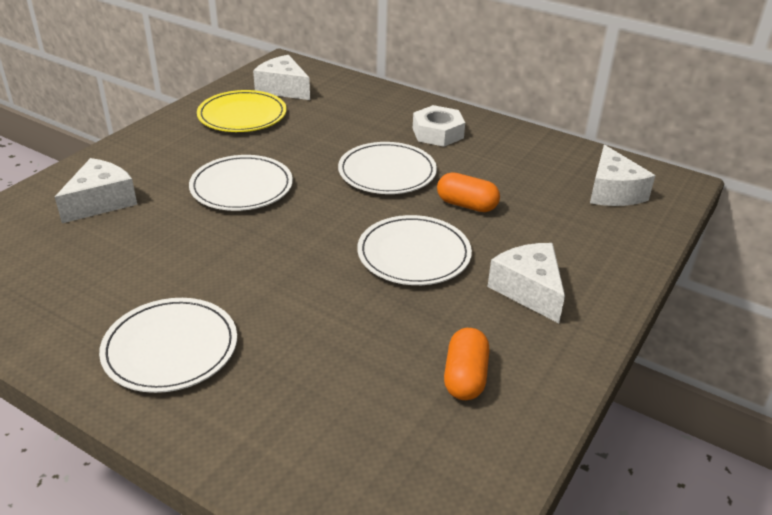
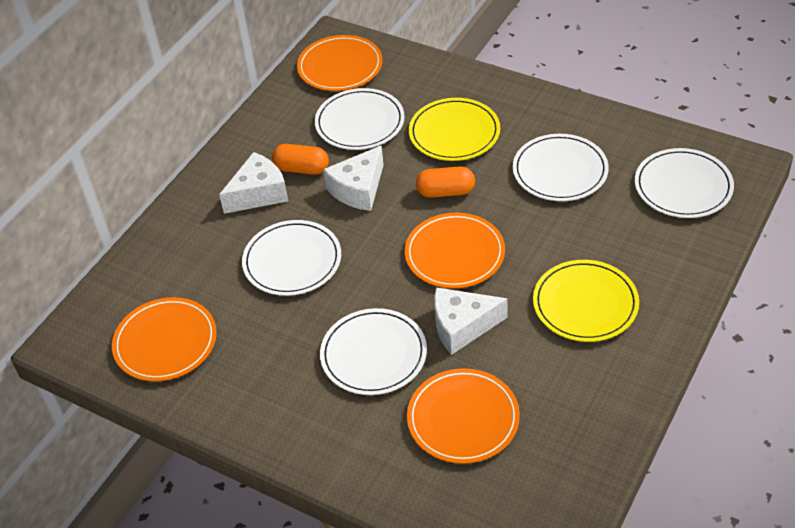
orange plate: 0 -> 4
white cheese: 4 -> 3
white nut: 1 -> 0
white plate: 4 -> 5
yellow plate: 1 -> 2

